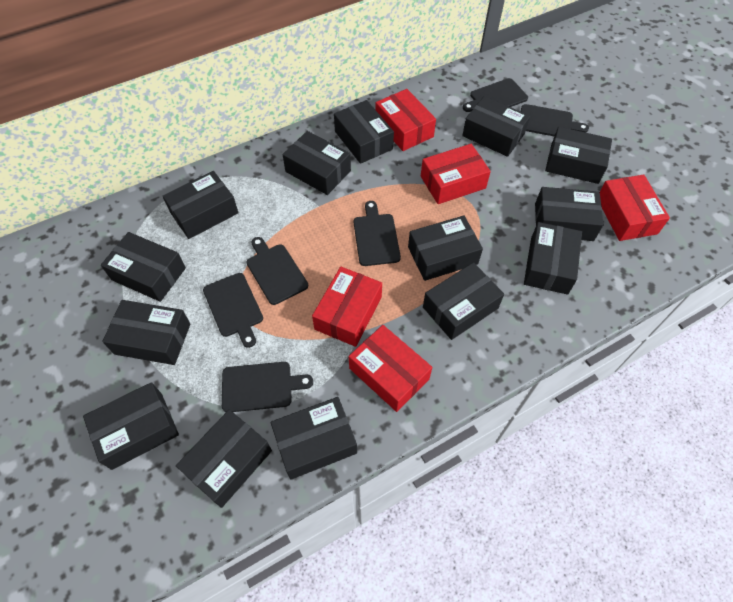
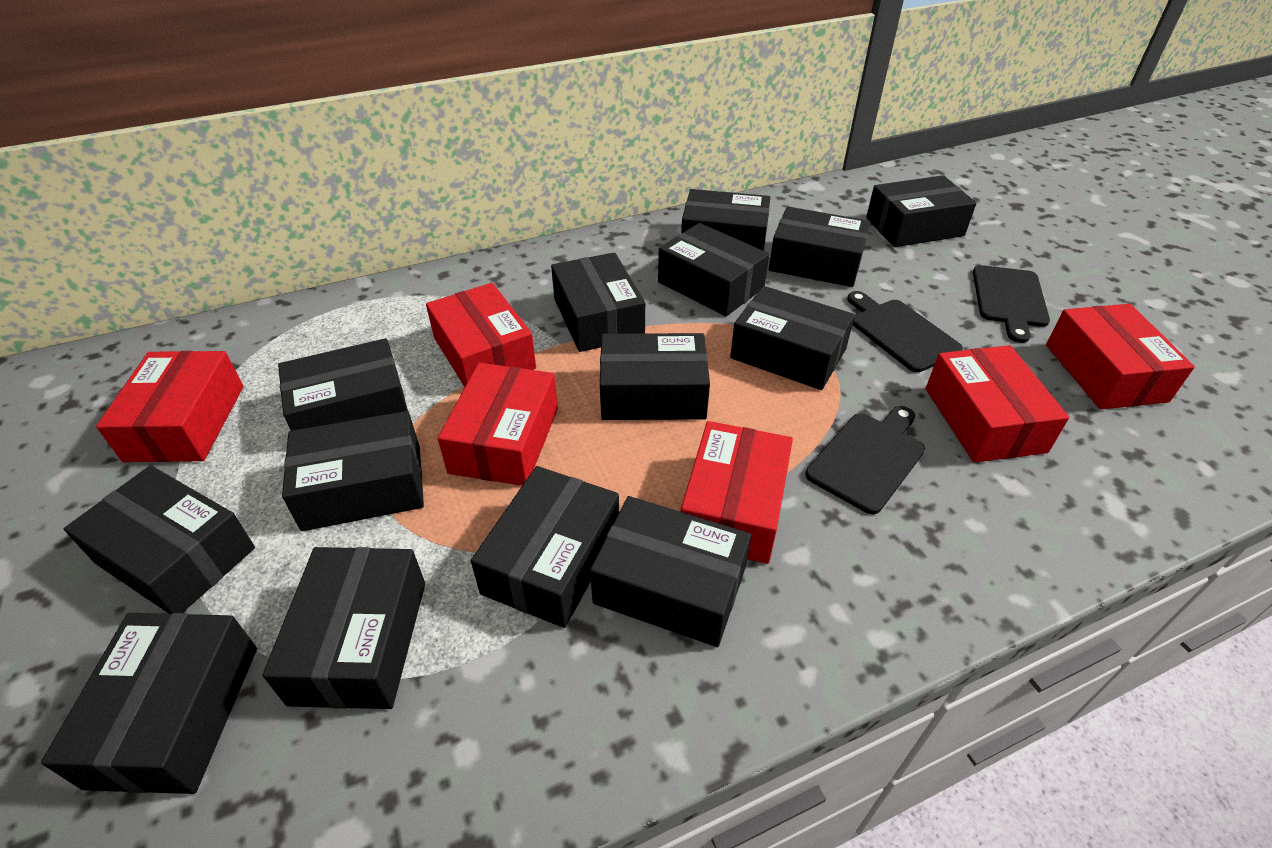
black cutting board: 6 -> 3
red box: 5 -> 6

